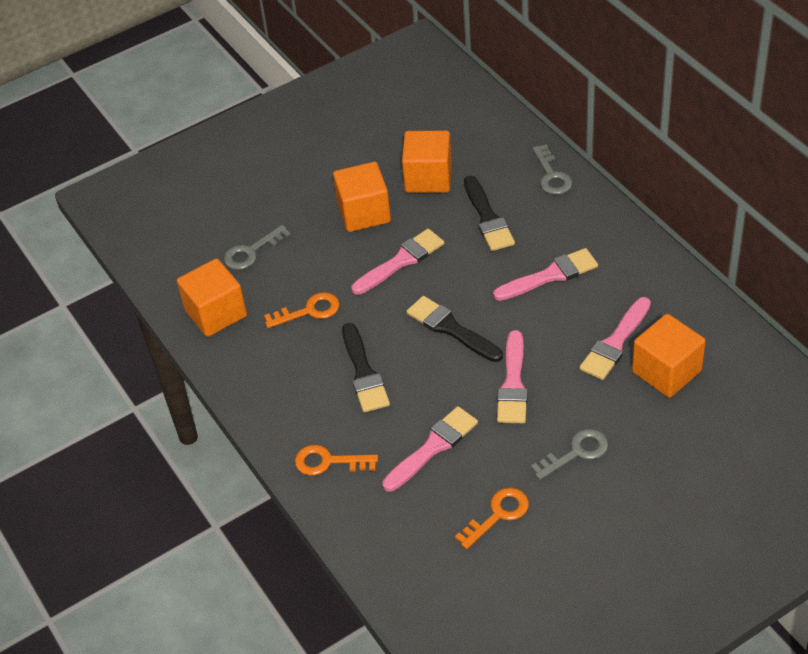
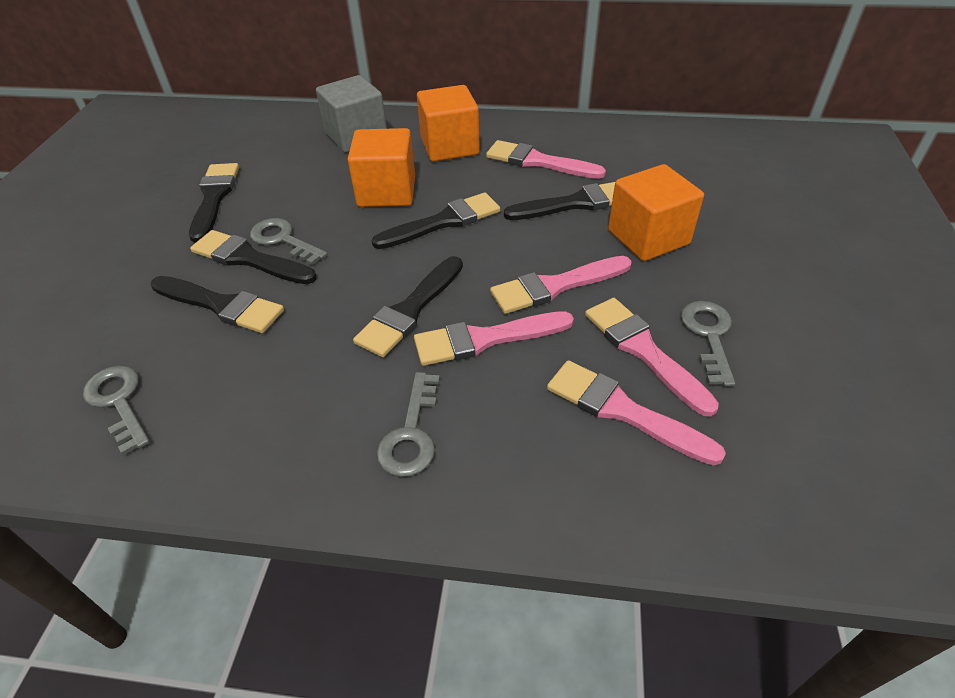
black brush: 3 -> 6
grey cube: 0 -> 1
grey key: 3 -> 4
orange cube: 4 -> 3
orange key: 3 -> 0

